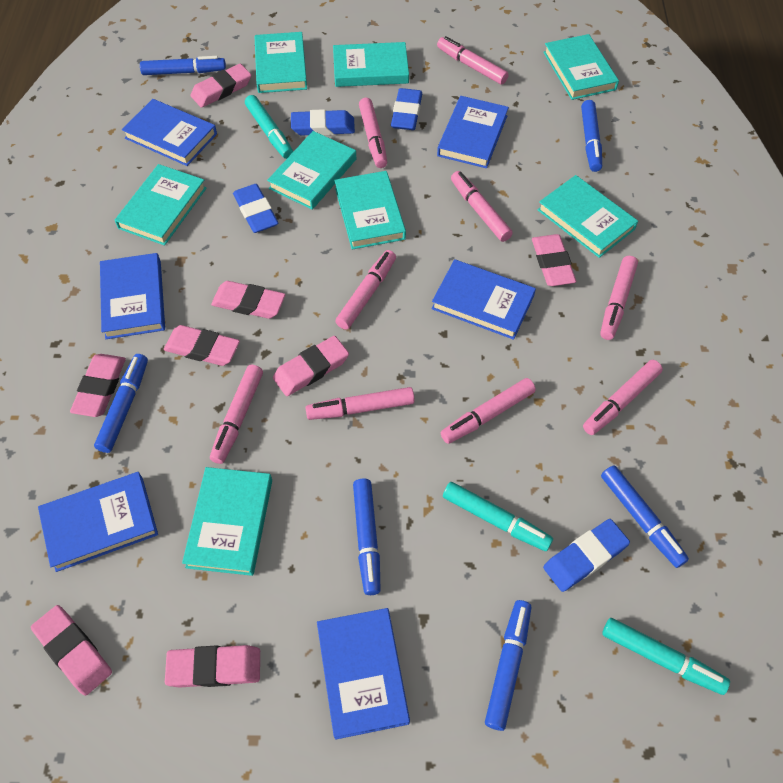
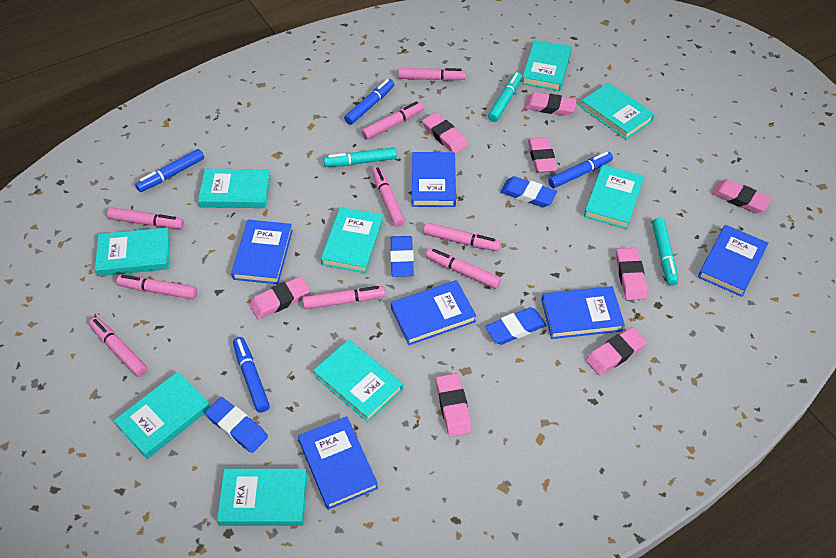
blue marker: 6 -> 4
turquoise book: 8 -> 9

